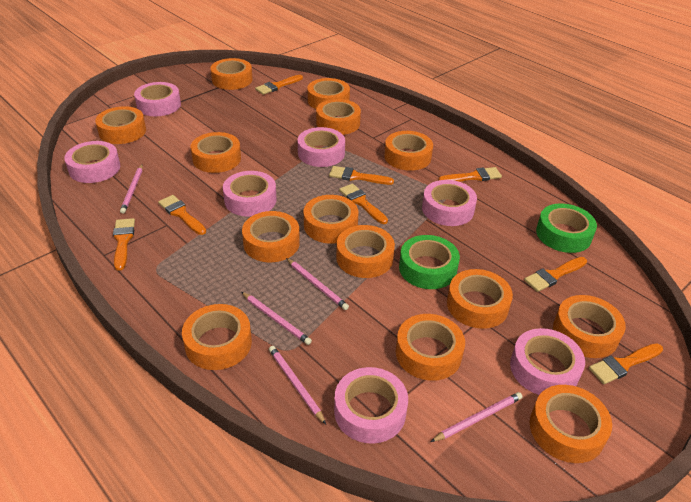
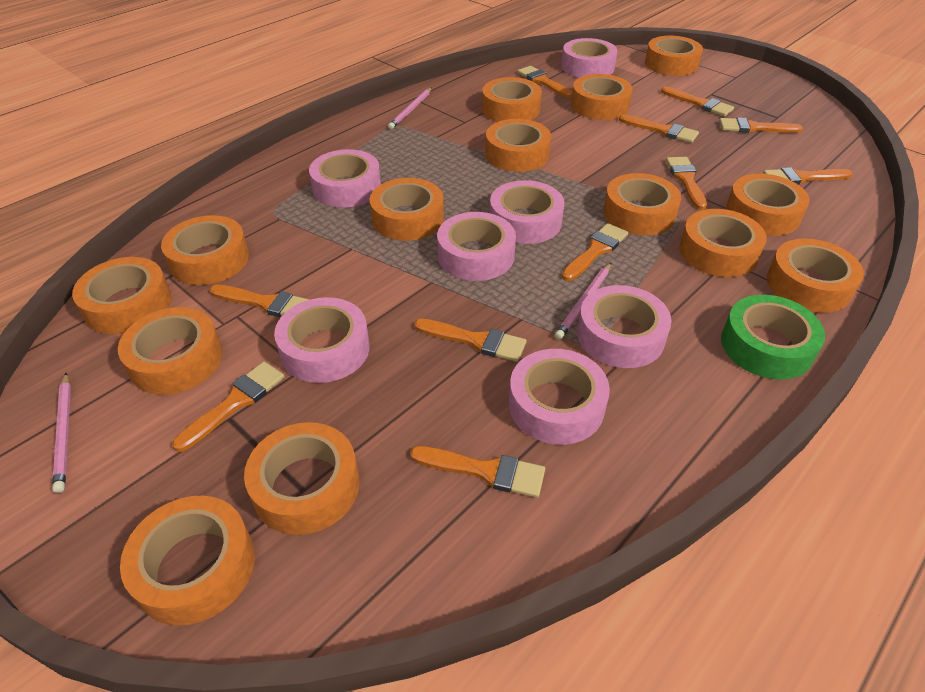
green tape: 2 -> 1
orange brush: 8 -> 11
pink pencil: 5 -> 3

